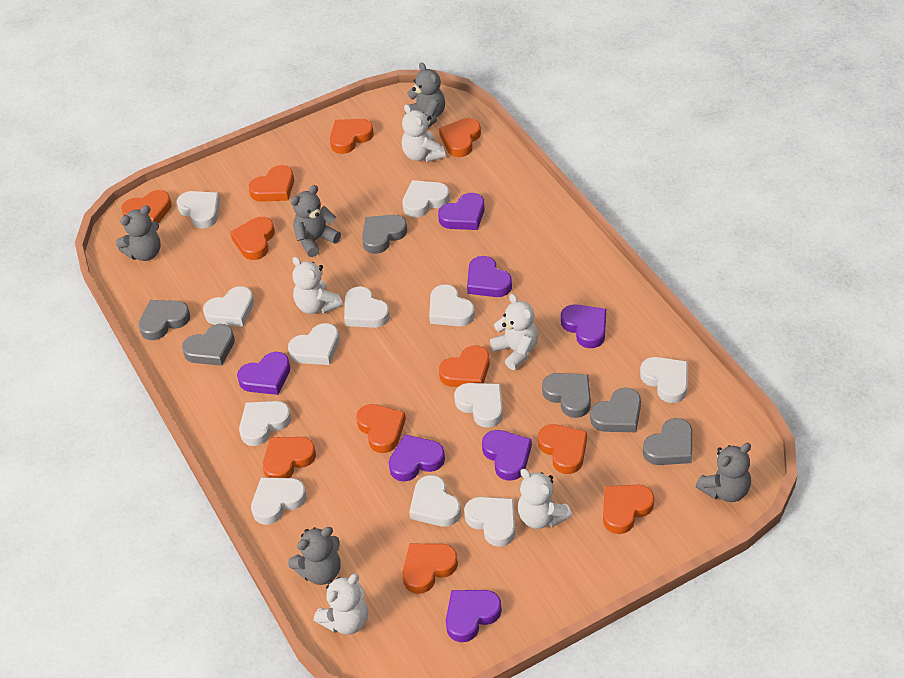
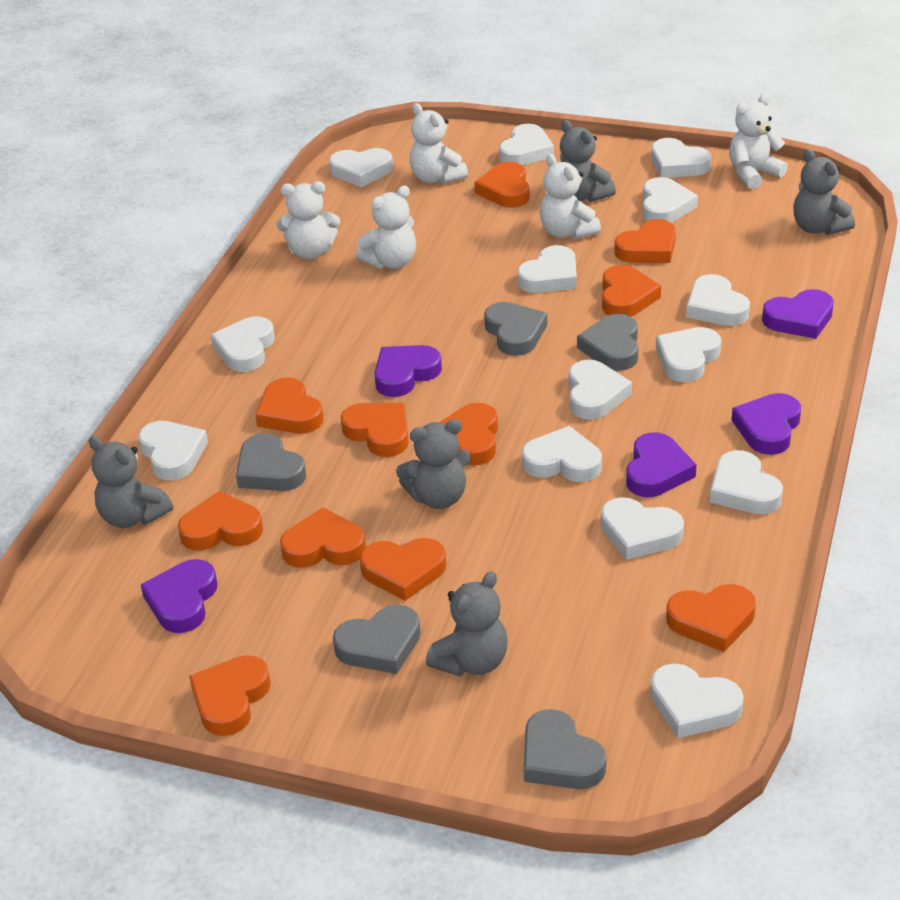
grey heart: 6 -> 5
purple heart: 7 -> 5
white heart: 12 -> 14

